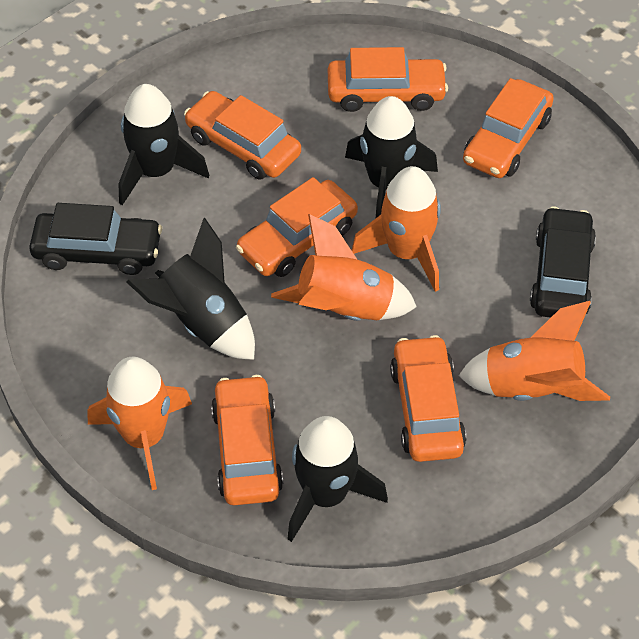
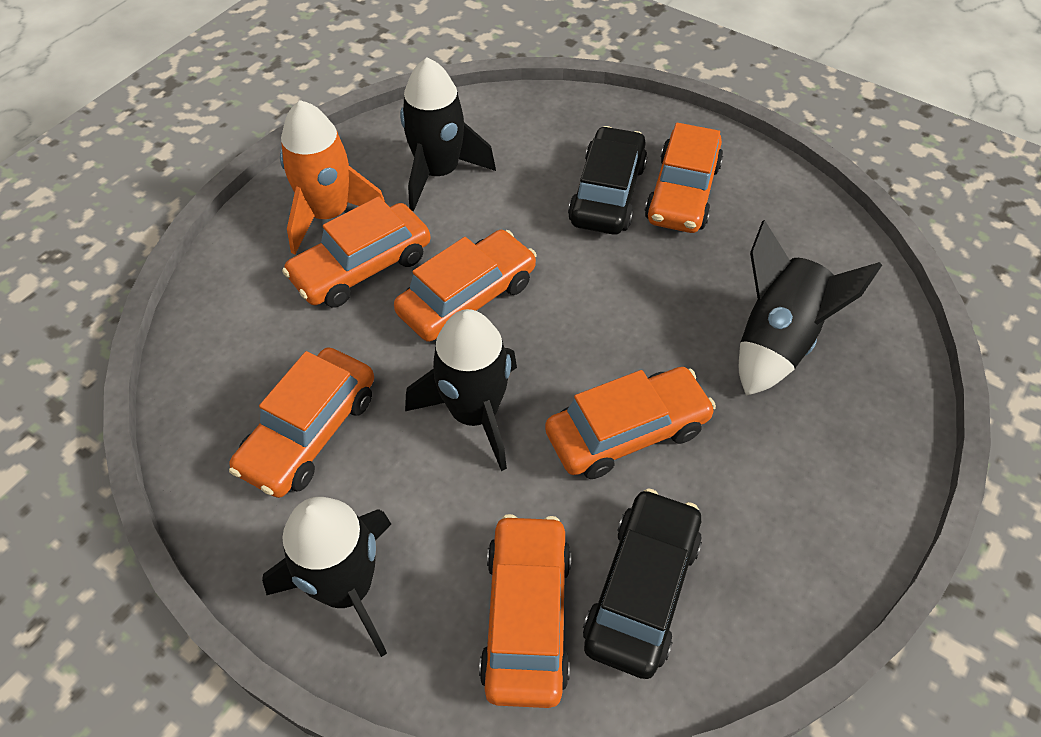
orange rocket: 4 -> 1

